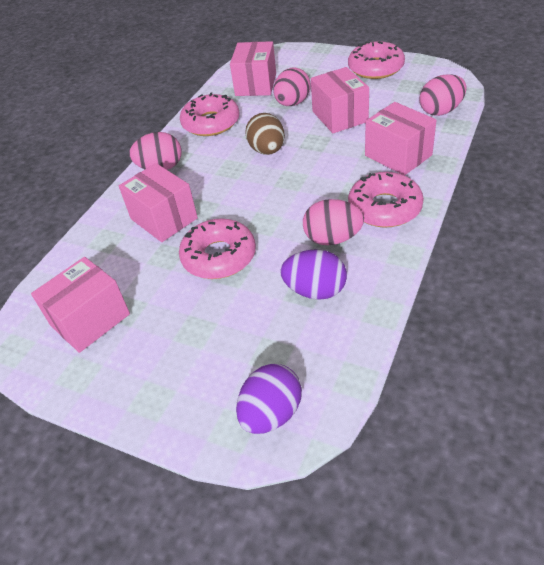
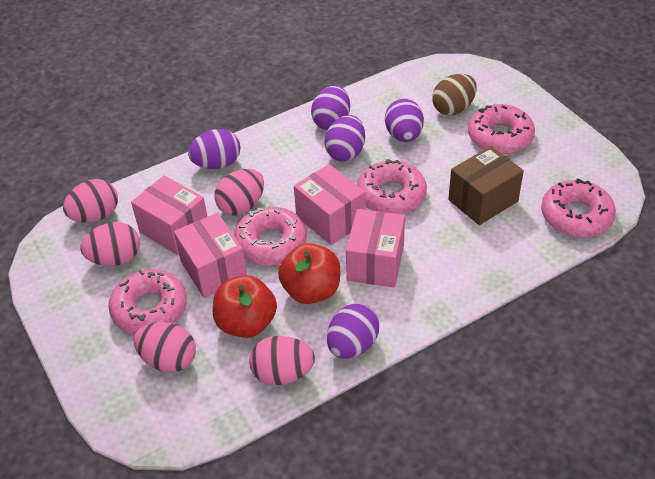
brown box: 0 -> 1
pink box: 5 -> 4
pink donut: 4 -> 5
pink egg: 4 -> 5
purple egg: 2 -> 5
red apple: 0 -> 2

